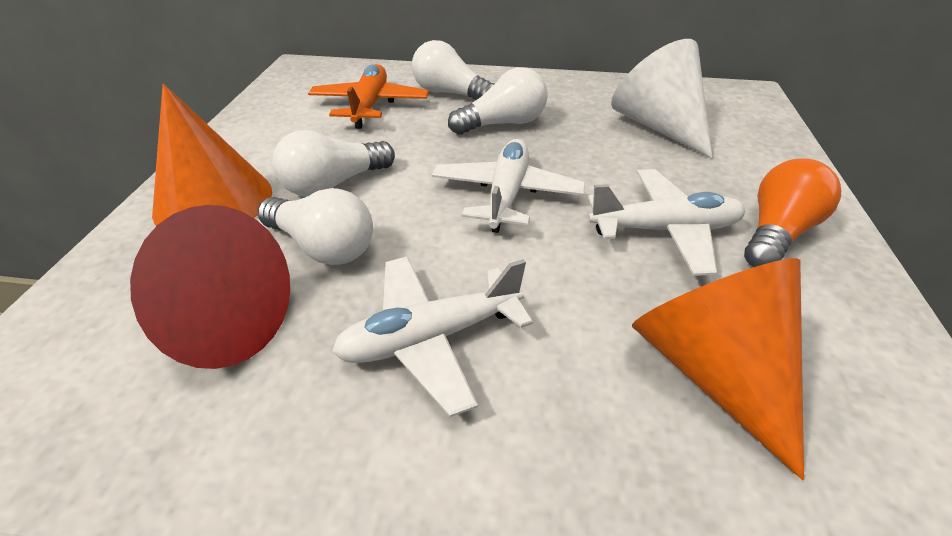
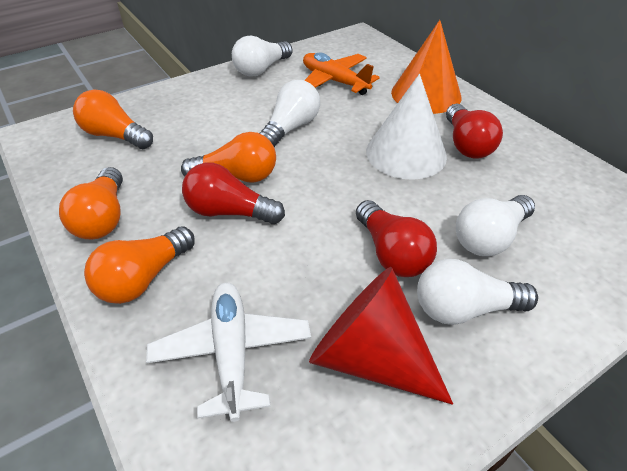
orange cone: 2 -> 1
orange light bulb: 1 -> 4
red light bulb: 0 -> 3
white plane: 3 -> 1

